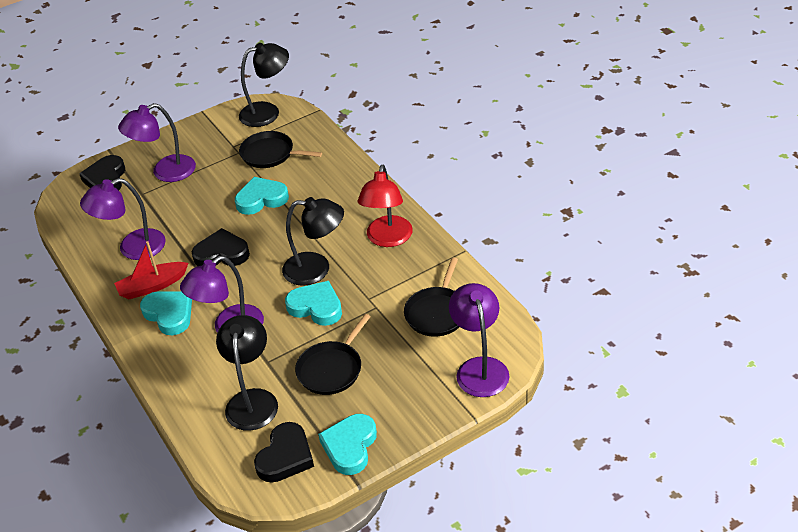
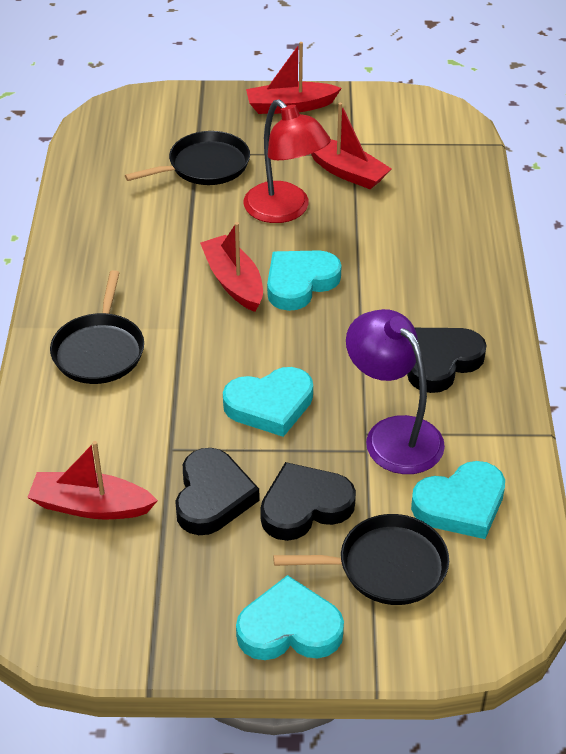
black lamp: 3 -> 0
purple lamp: 4 -> 1
red boat: 1 -> 4

